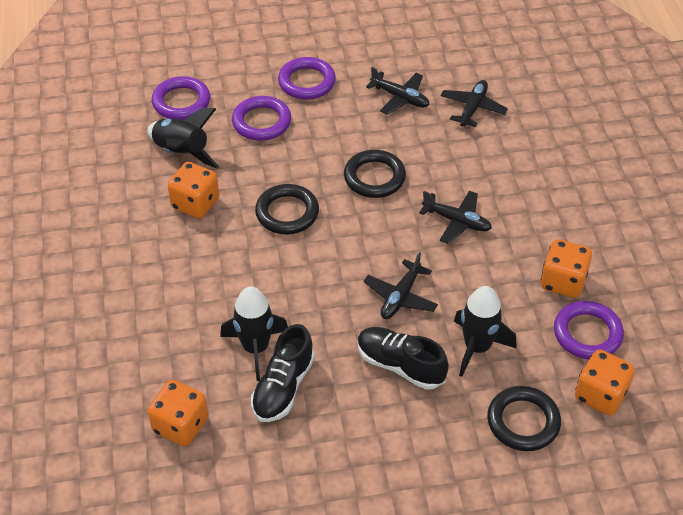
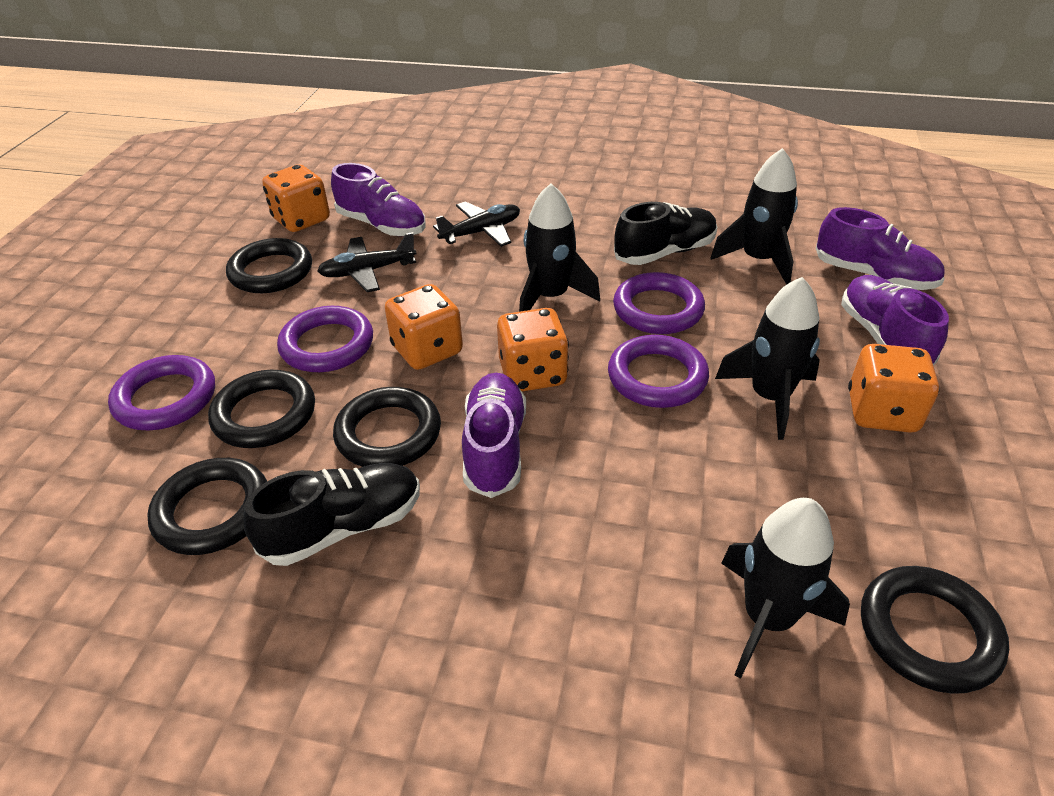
black plane: 4 -> 2
black ring: 3 -> 5
black rocket: 3 -> 4
purple shoe: 0 -> 4

